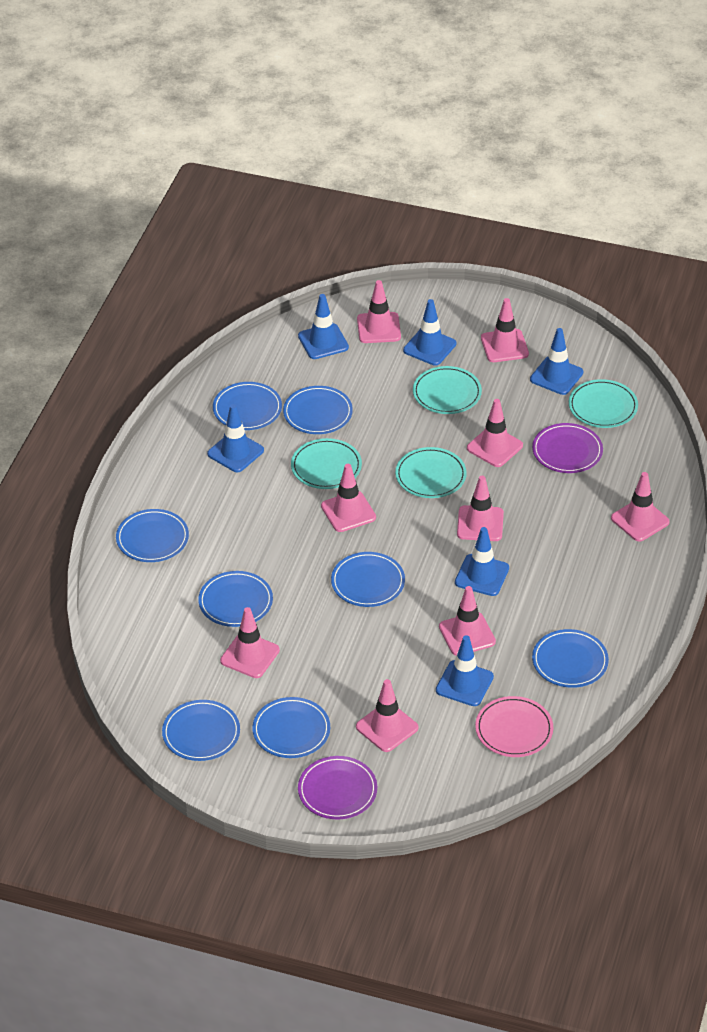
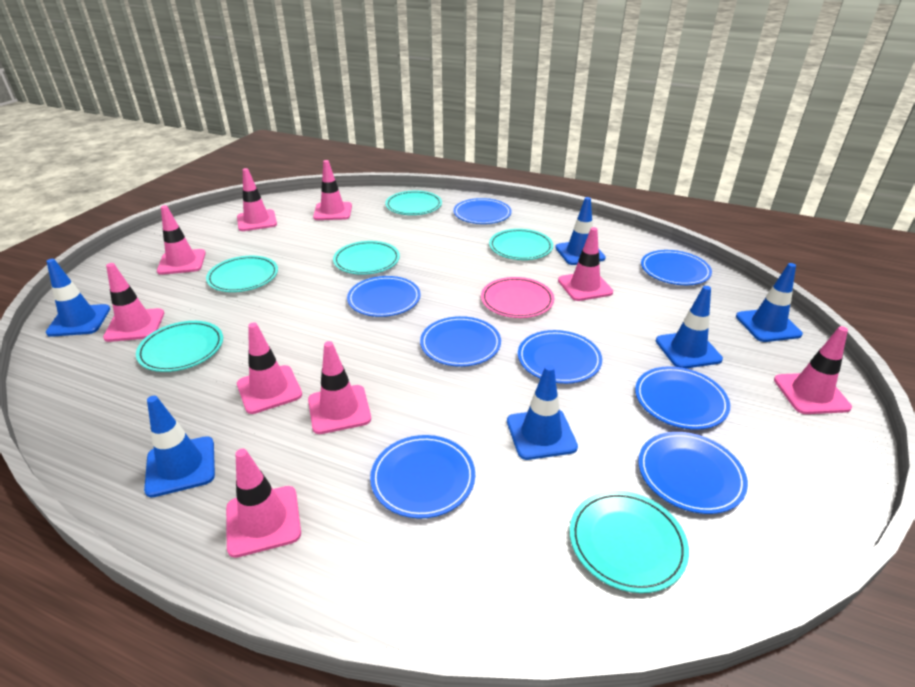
purple plate: 2 -> 0
turquoise plate: 4 -> 6

